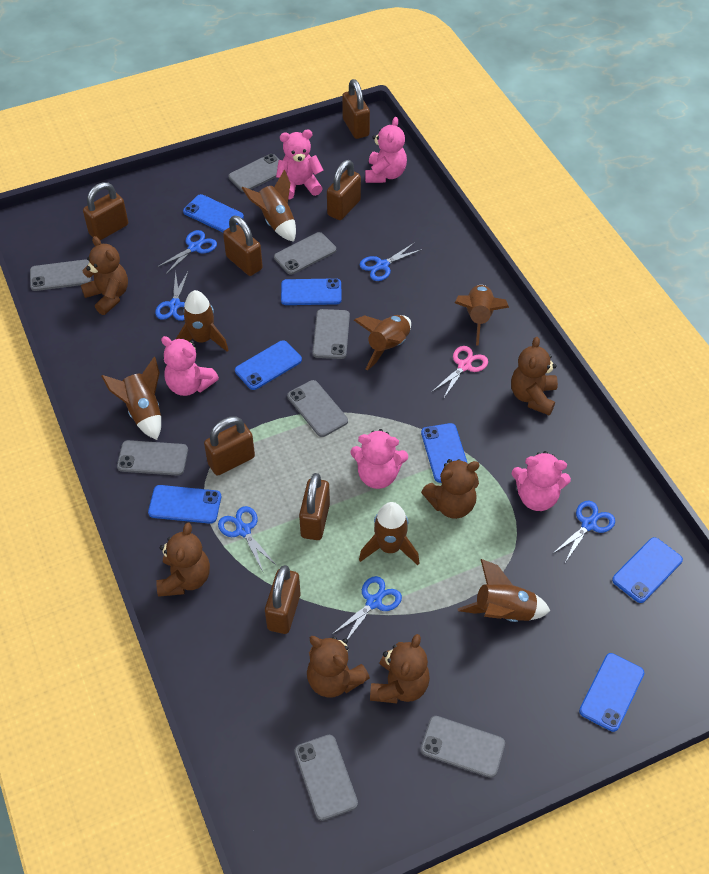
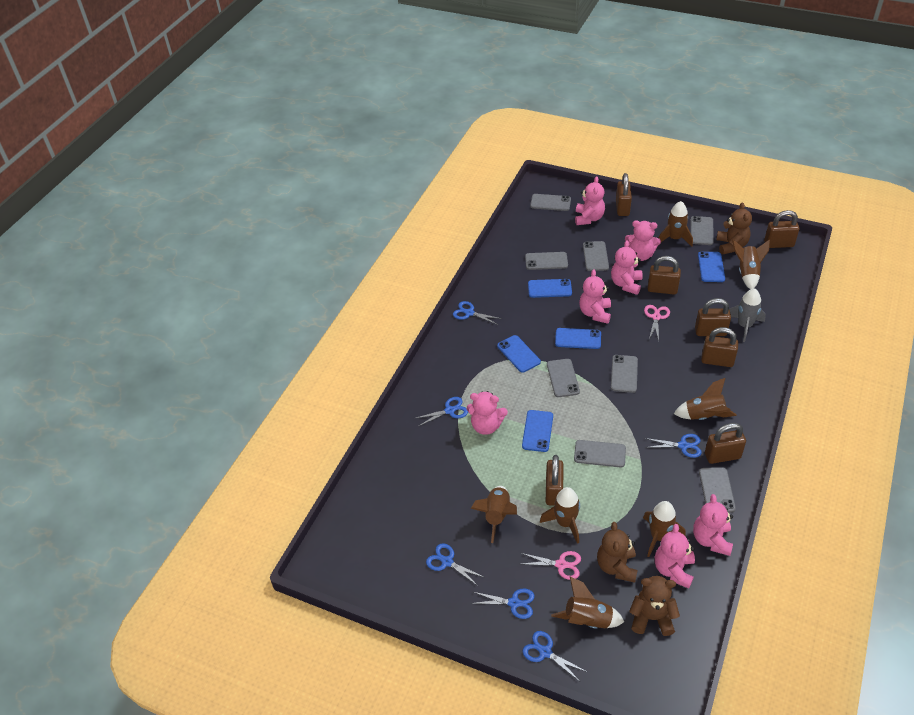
blue phone: 7 -> 5
brown teddy bear: 6 -> 3
grey rocket: 0 -> 1
pink scissors: 1 -> 2
pink teddy bear: 5 -> 7

